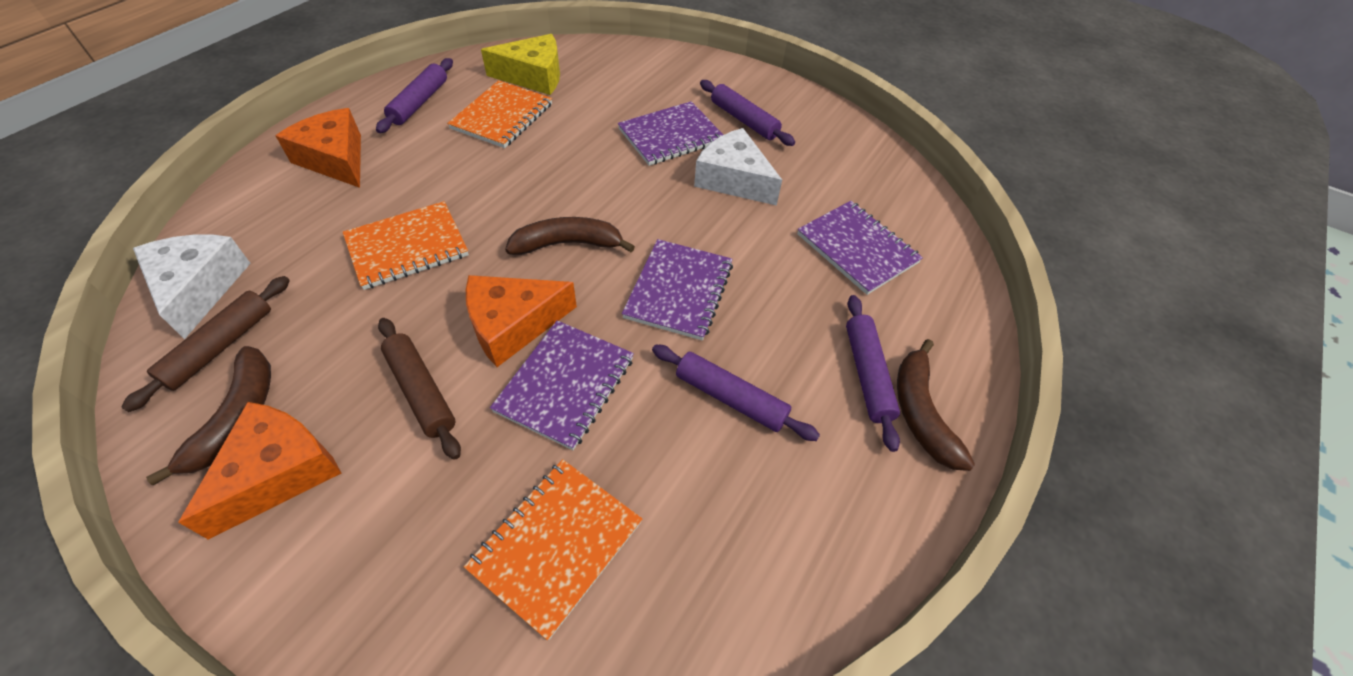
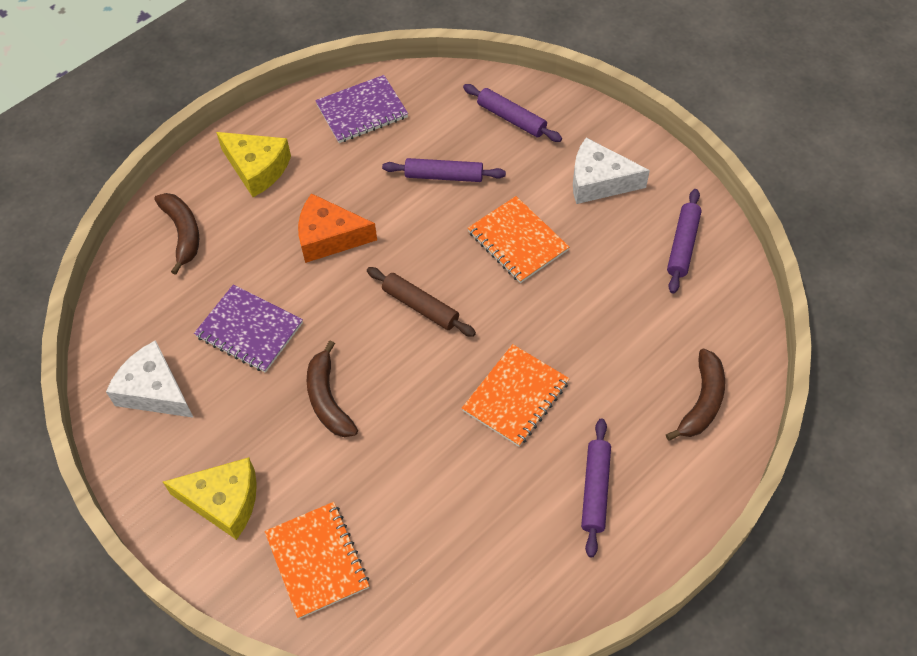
brown rolling pin: 2 -> 1
orange cheese: 3 -> 1
purple notebook: 4 -> 2
yellow cheese: 1 -> 2

